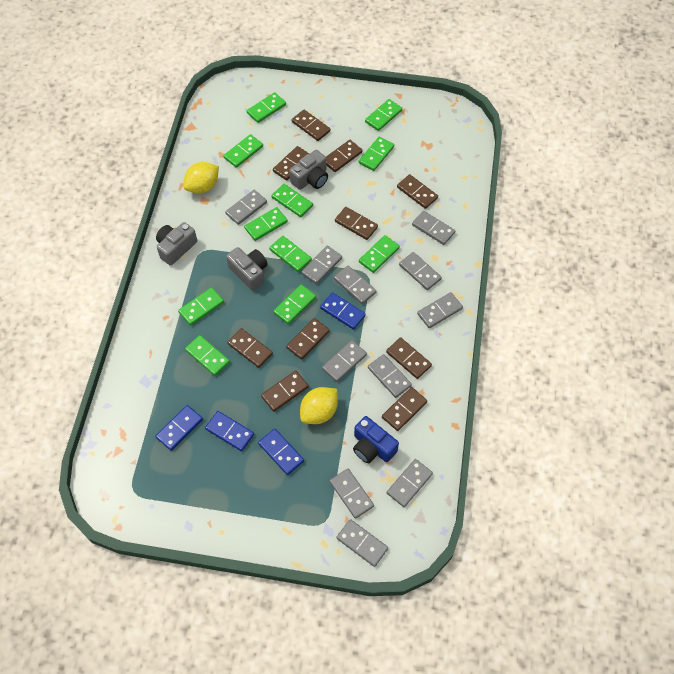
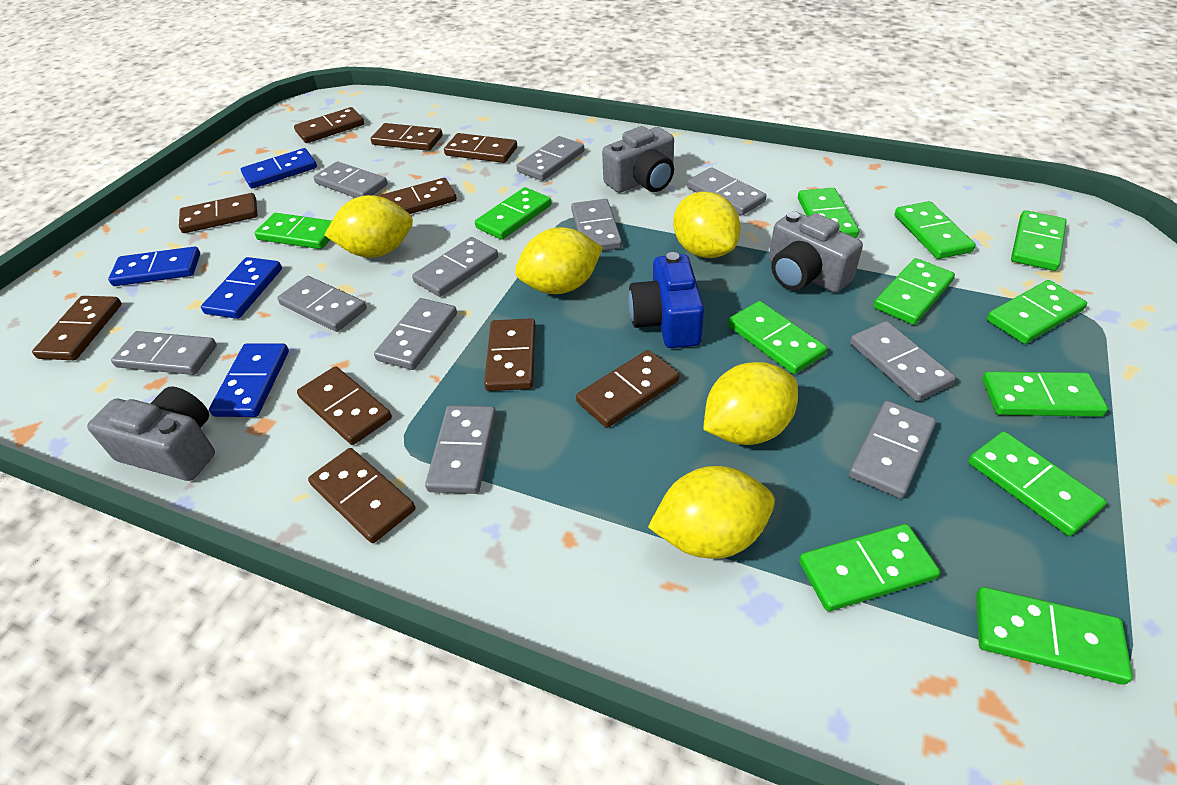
green domino: 11 -> 12
yellow lemon: 2 -> 5

